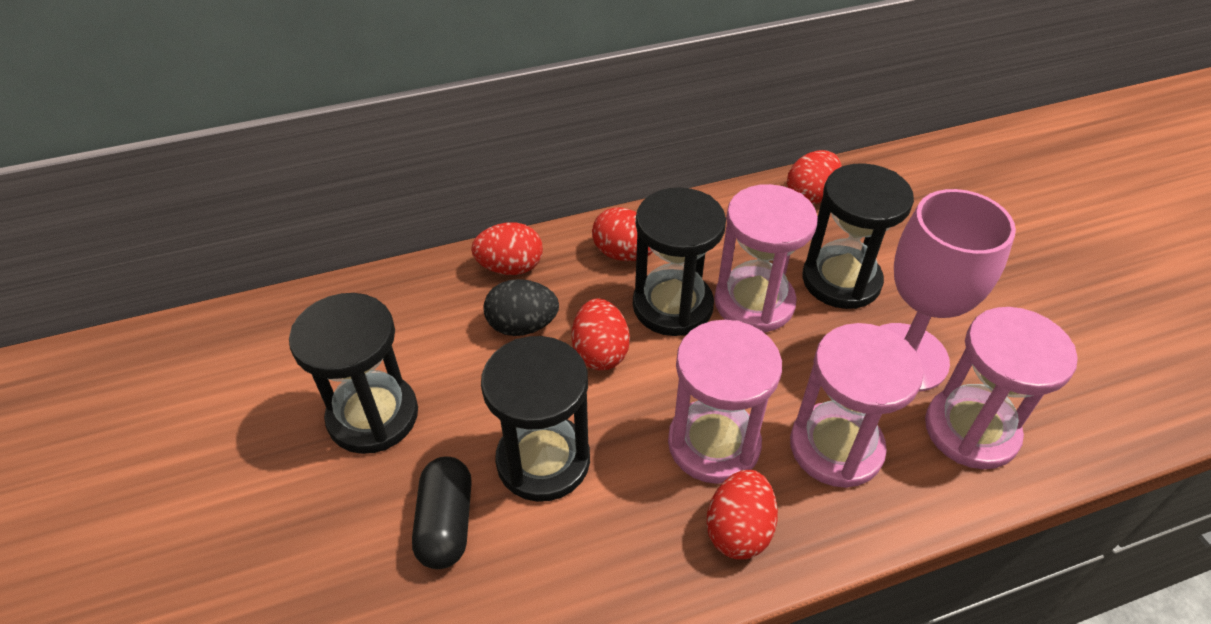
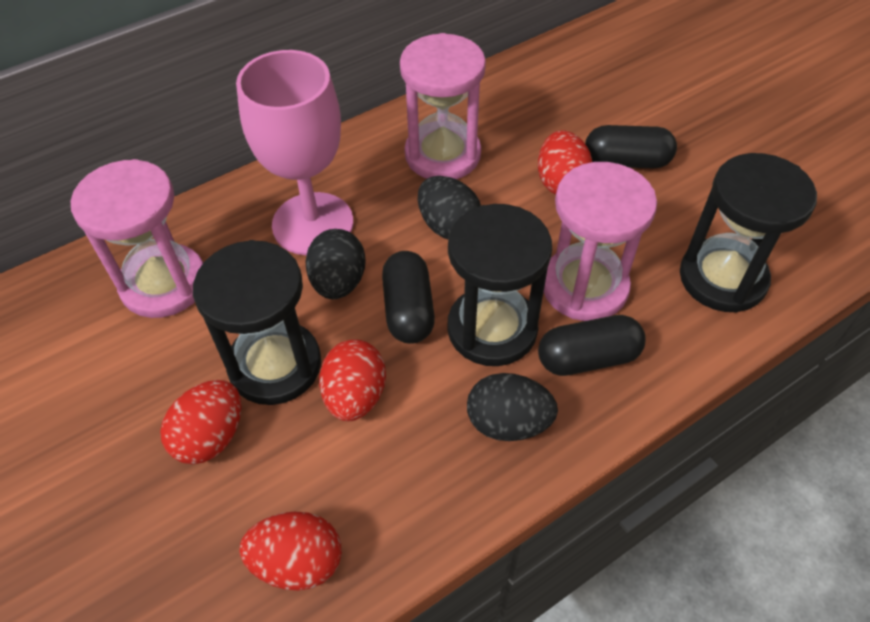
black capsule: 1 -> 3
black egg: 1 -> 3
black hourglass: 4 -> 3
pink hourglass: 4 -> 3
red egg: 5 -> 4

